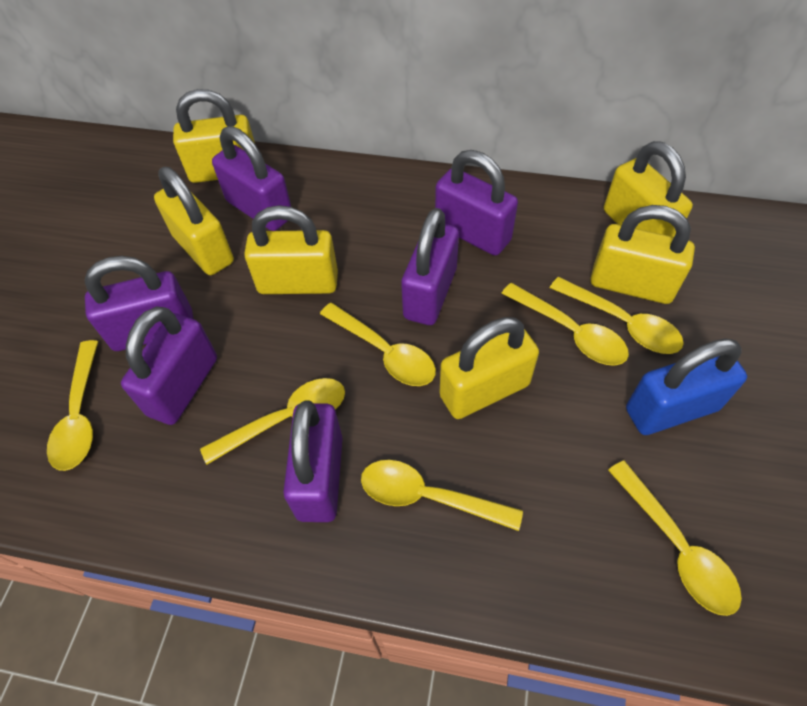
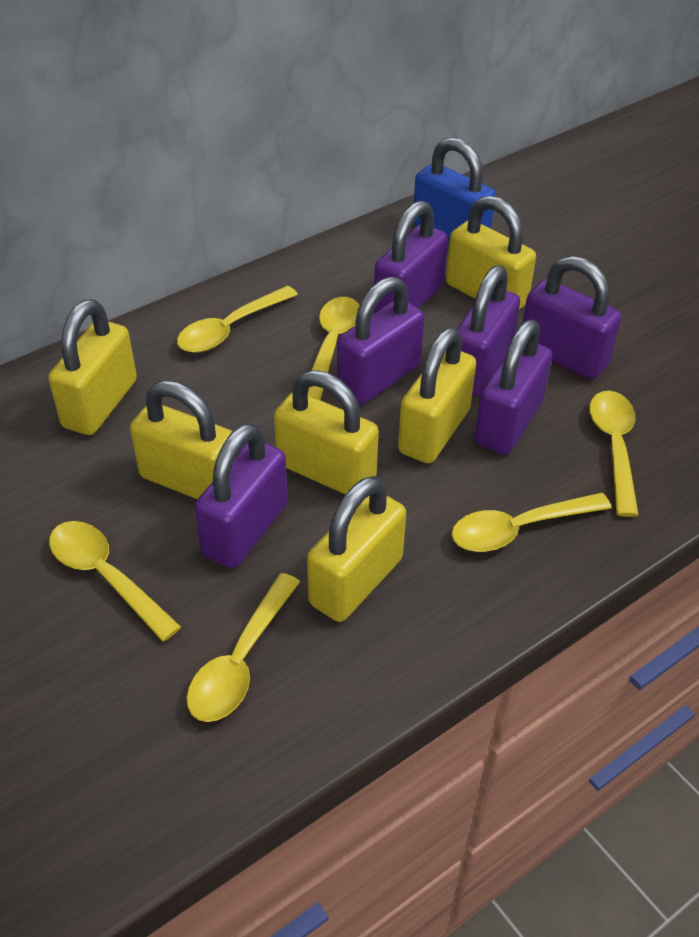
yellow spoon: 7 -> 6

